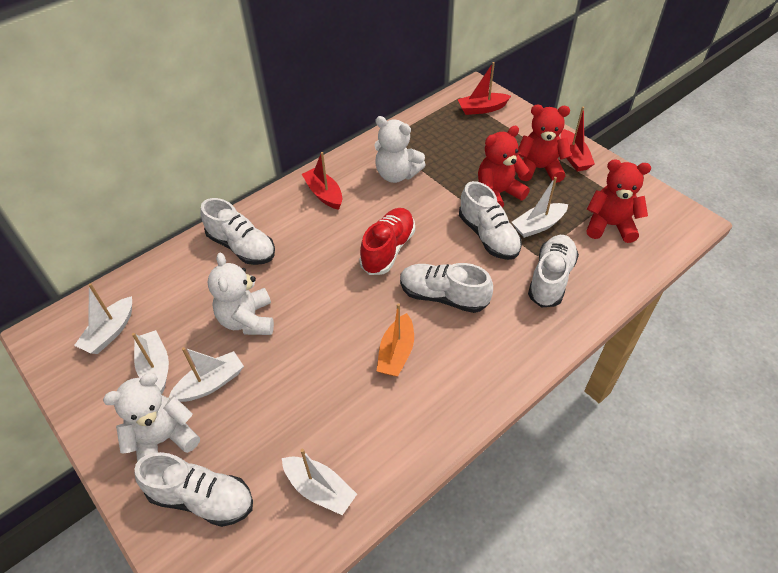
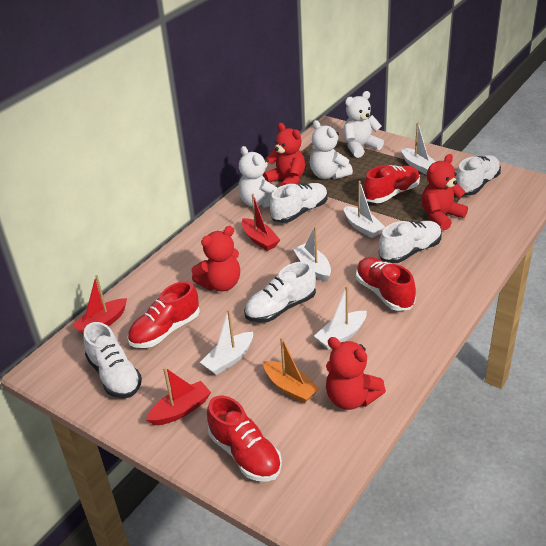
red shoe: 1 -> 4
red teddy bear: 3 -> 4

